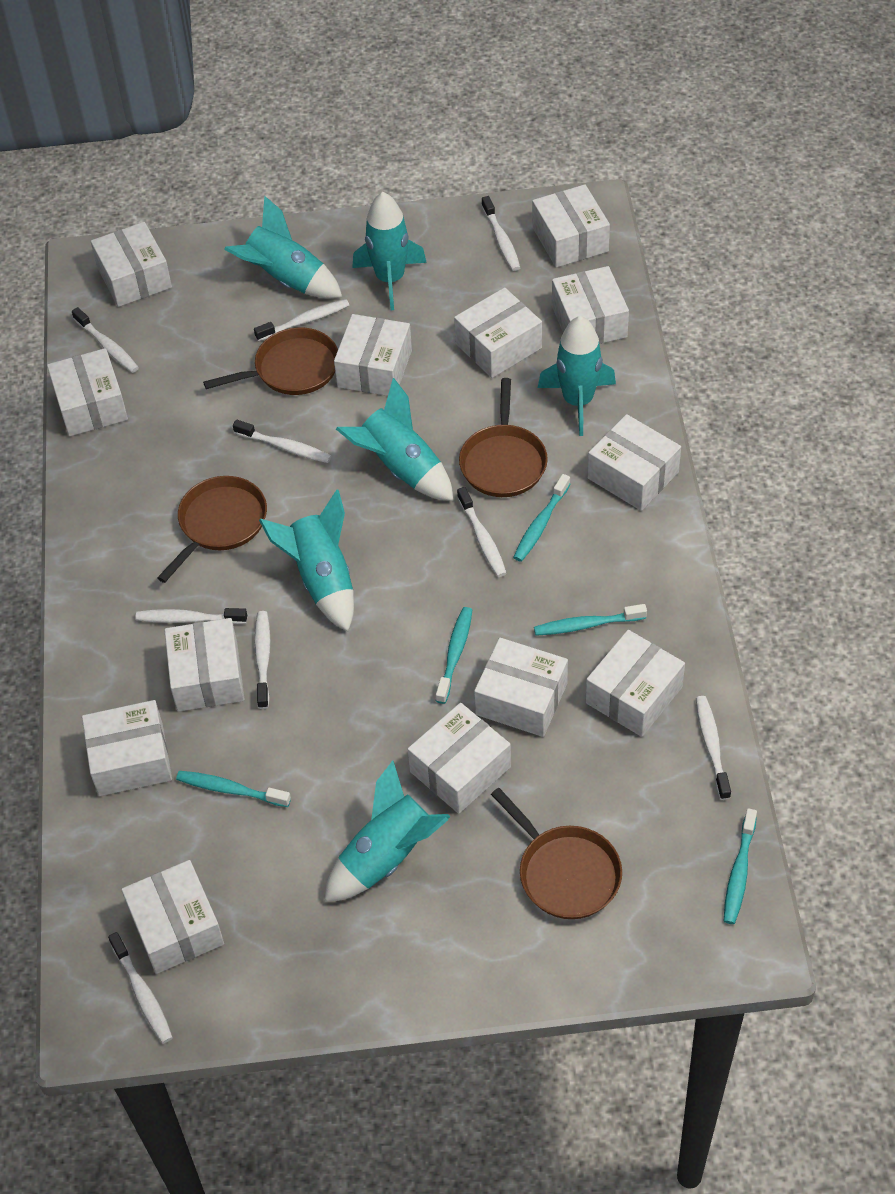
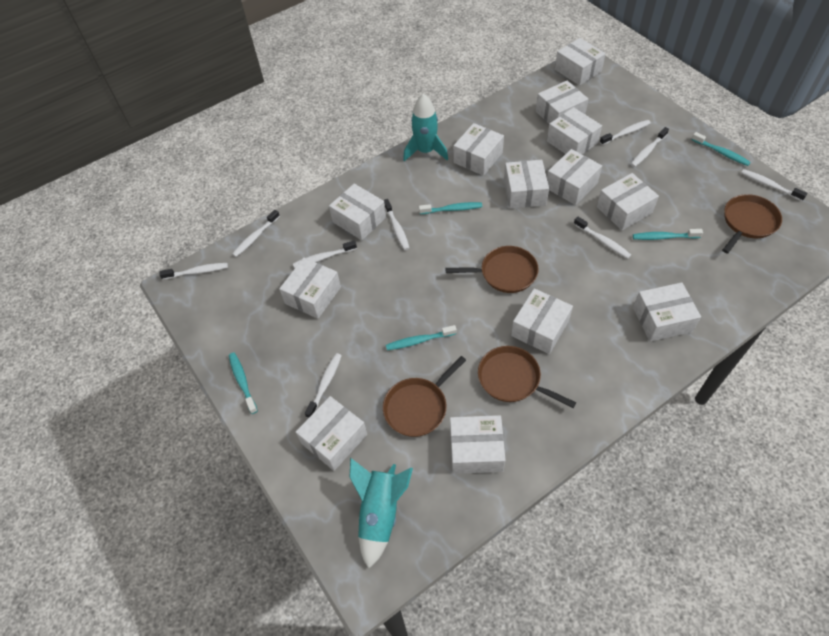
turquoise rocket: 6 -> 2

